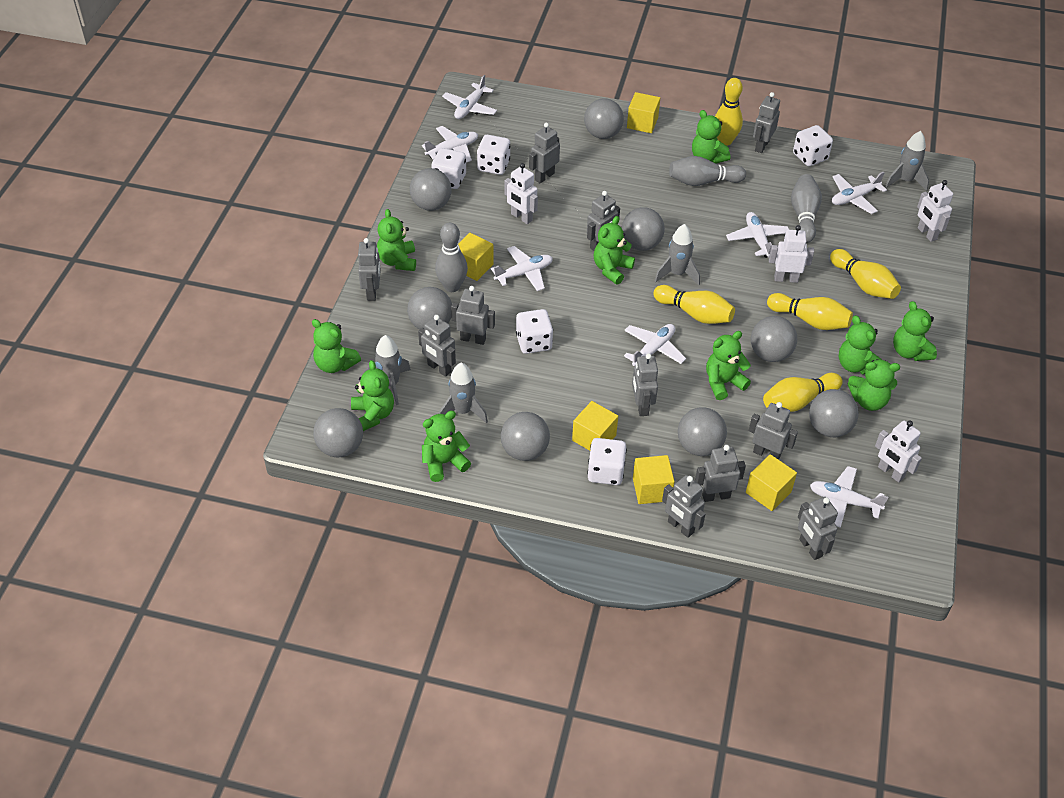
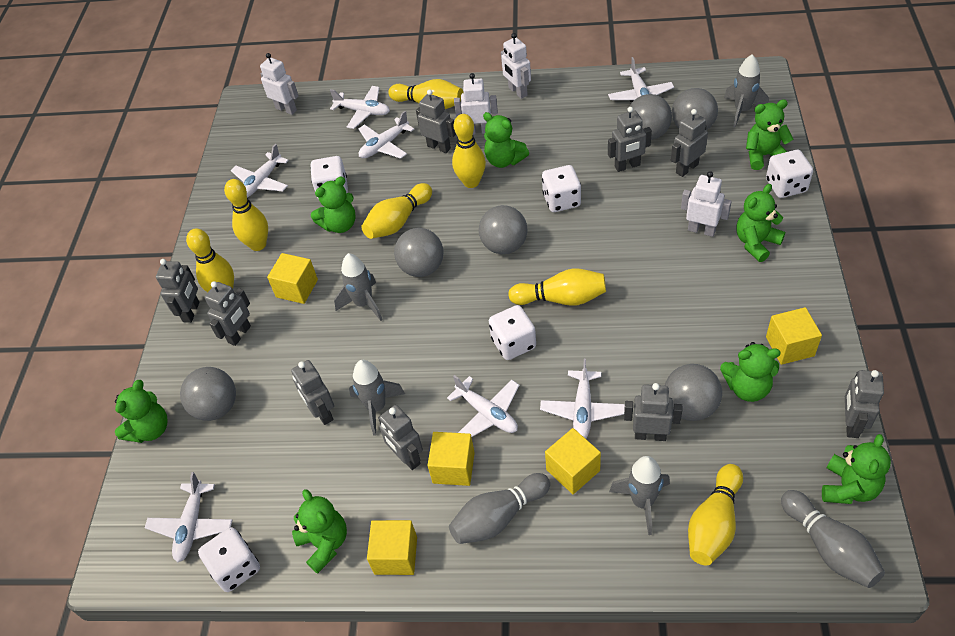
green teddy bear: 10 -> 8
grey ball: 9 -> 6
grey bowling pin: 3 -> 2
grey robot: 11 -> 9
yellow bowling pin: 5 -> 7

